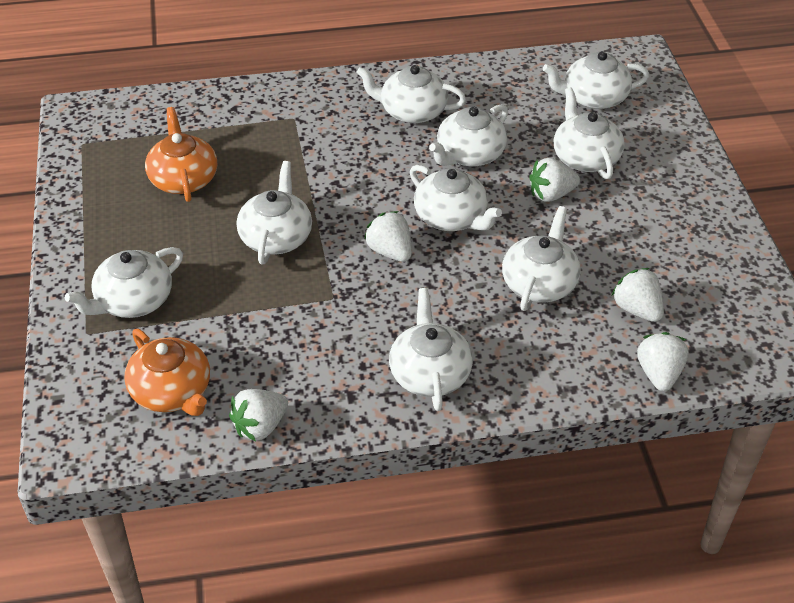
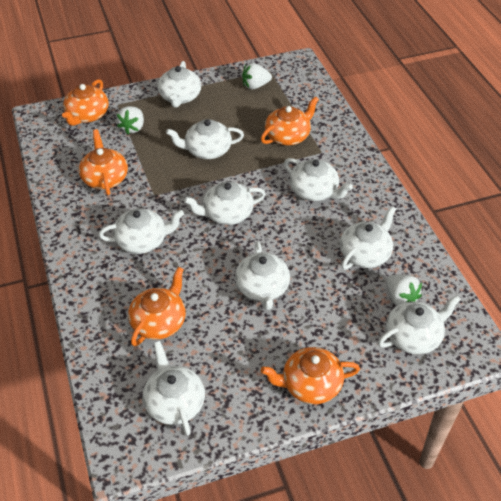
orange teapot: 2 -> 5
white strawberry: 5 -> 3

